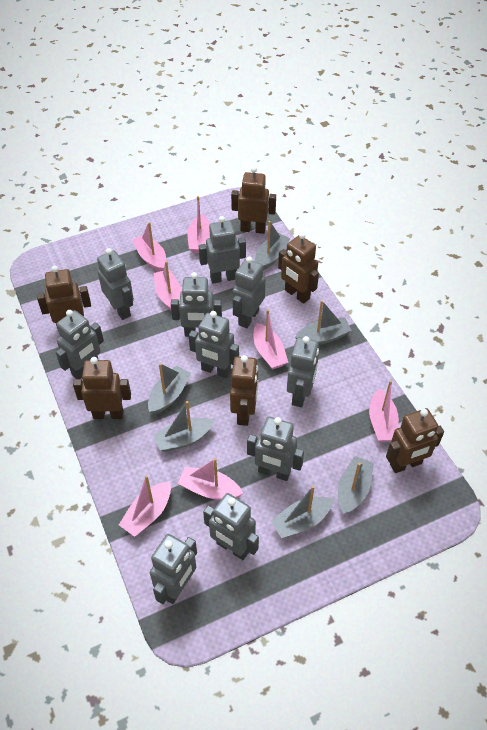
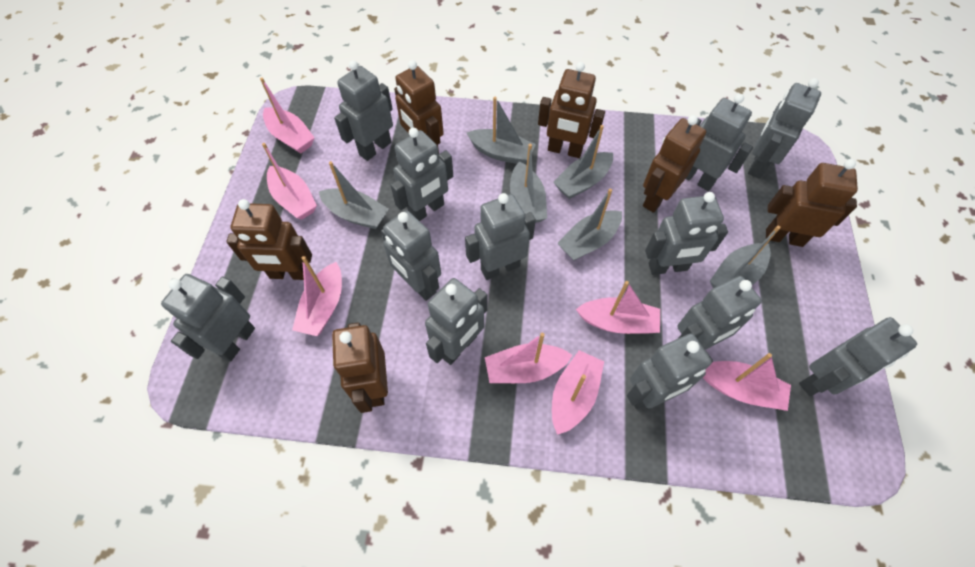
grey robot: 10 -> 12

